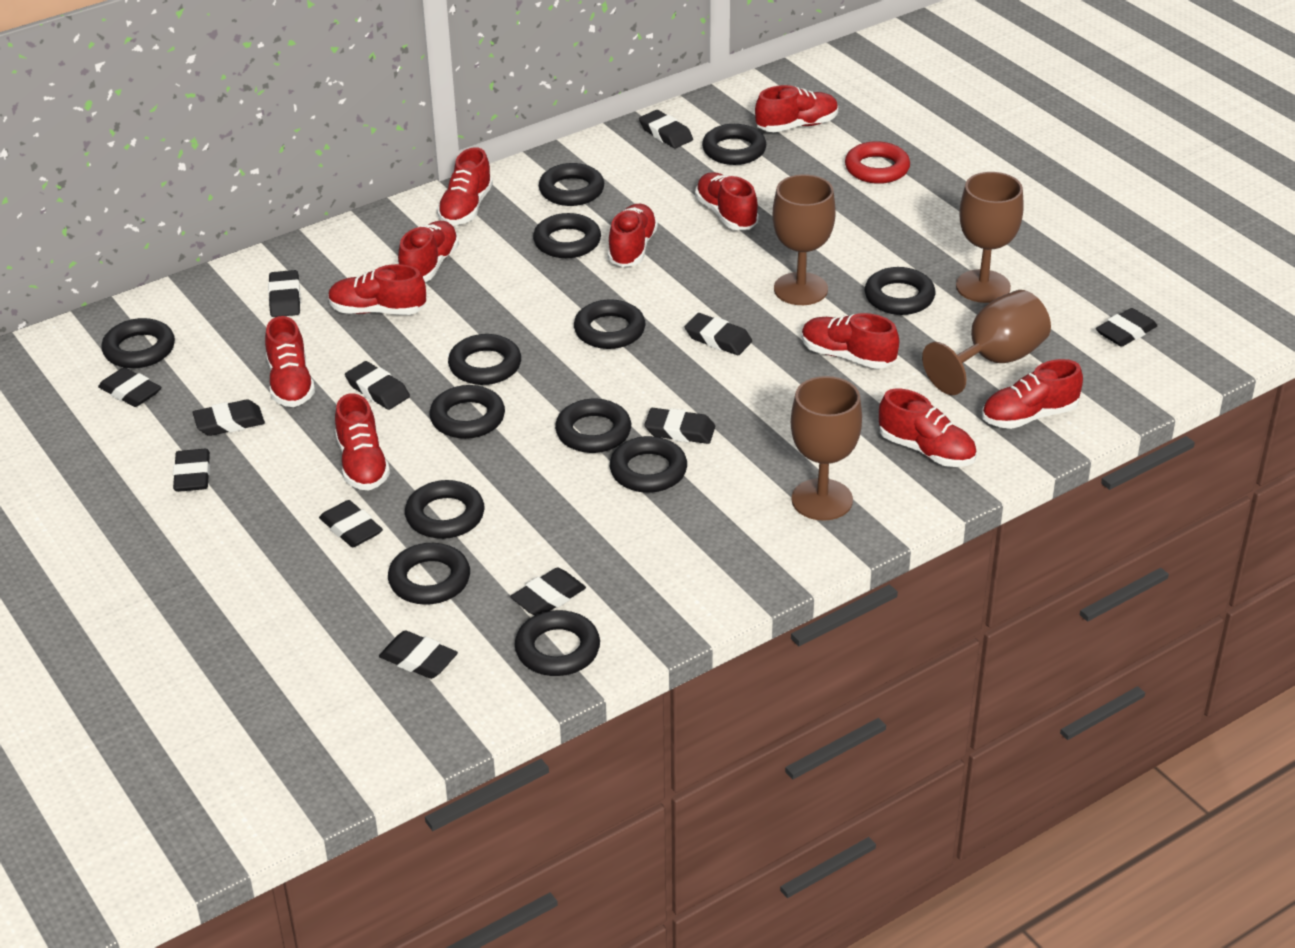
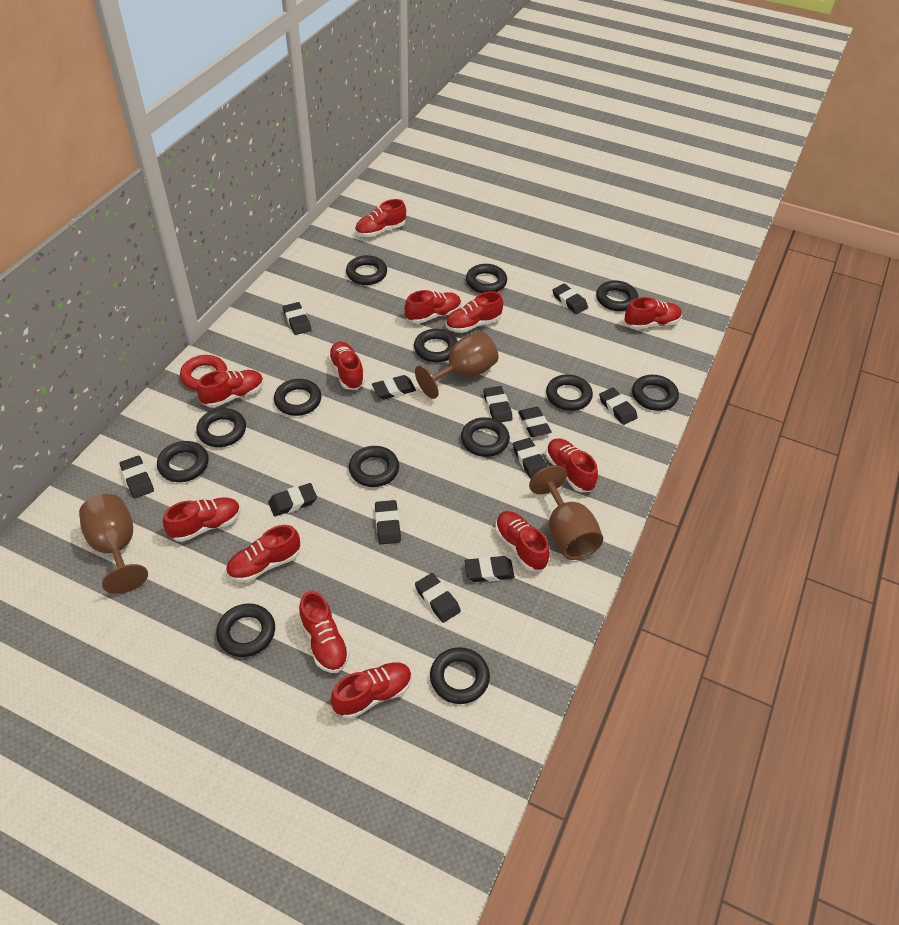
brown goblet: 4 -> 3
red shoe: 11 -> 12

